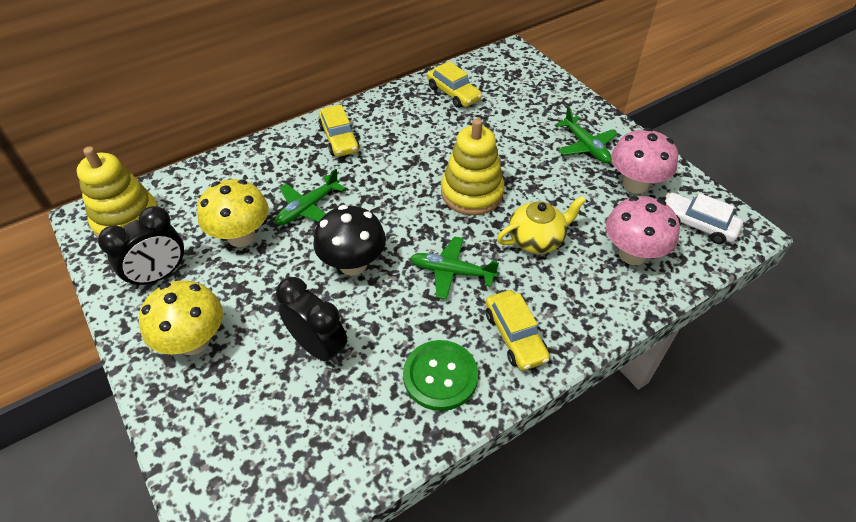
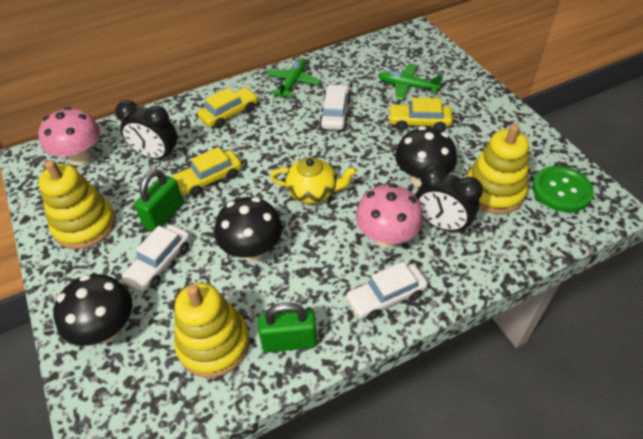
black mushroom: 1 -> 3
green padlock: 0 -> 2
green plane: 3 -> 2
white car: 1 -> 3
yellow mushroom: 2 -> 0
yellow stacking toy: 2 -> 3

